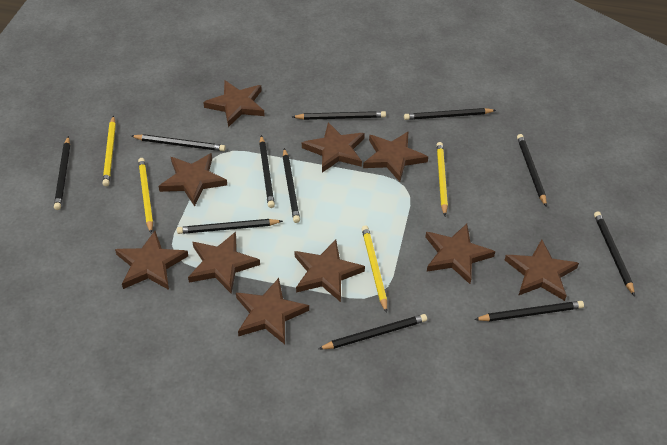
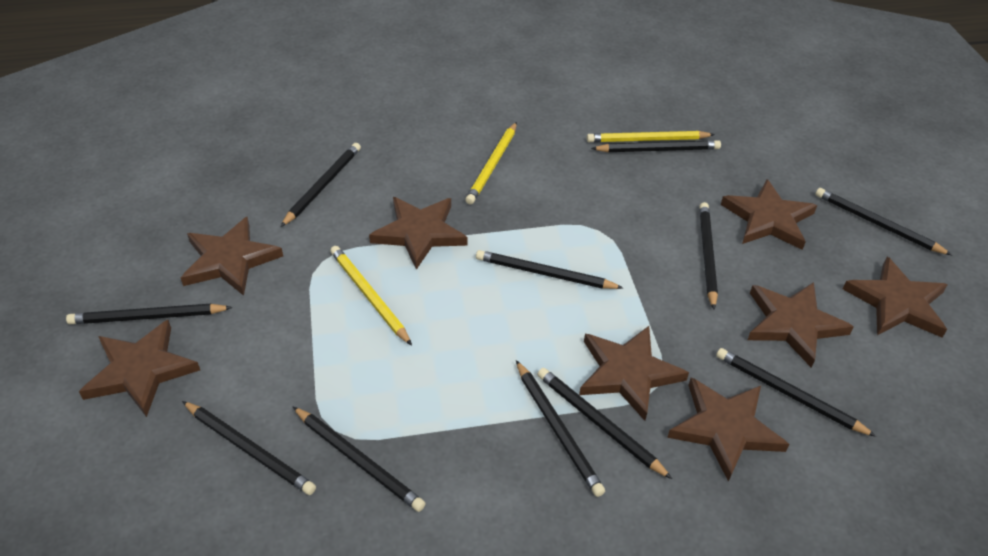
brown star: 10 -> 8
yellow pencil: 4 -> 3

